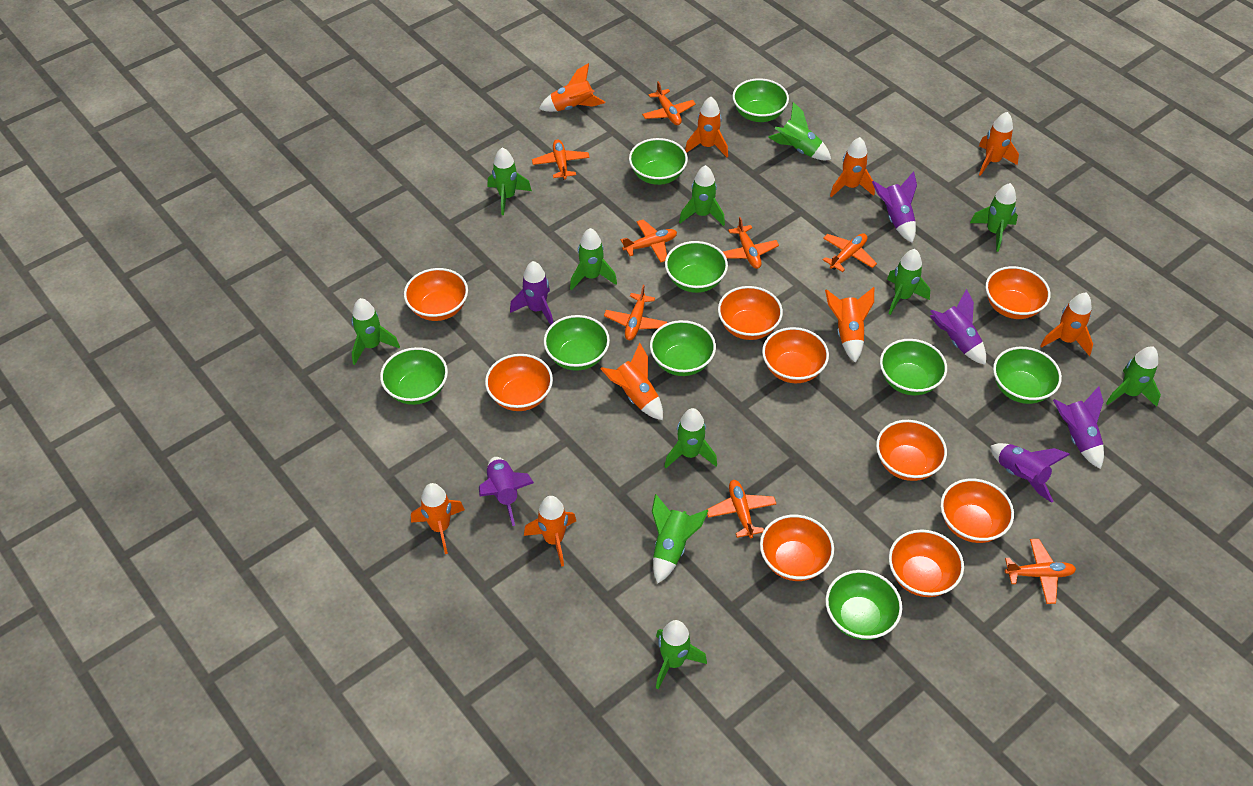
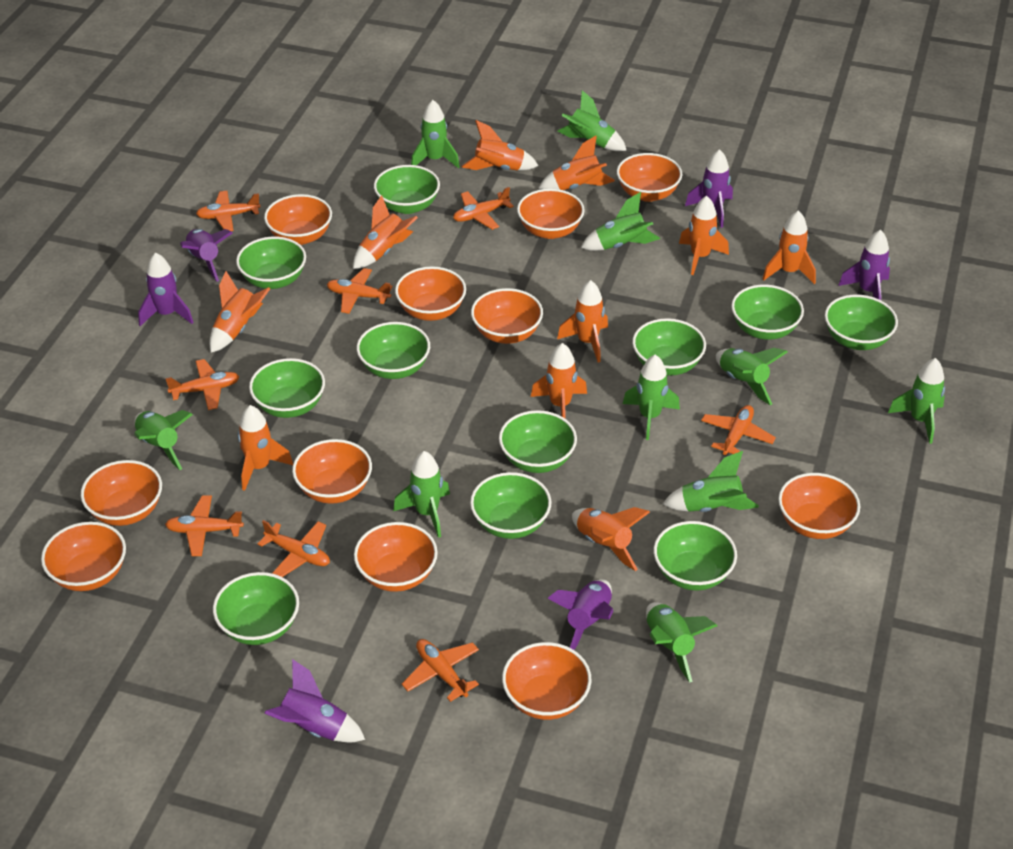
green bowl: 9 -> 11
green rocket: 11 -> 10
orange bowl: 9 -> 11
orange rocket: 9 -> 10

